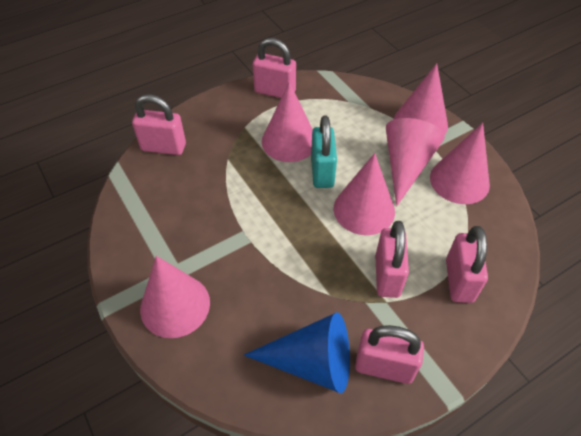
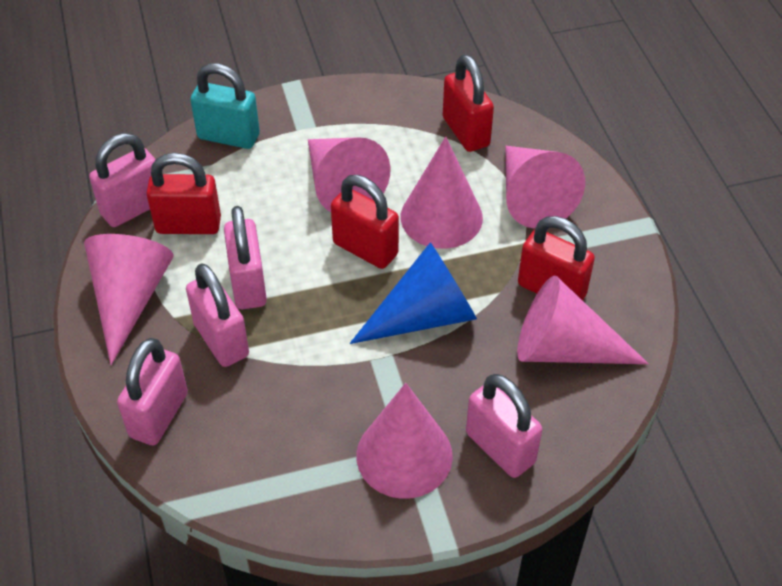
red padlock: 0 -> 4

